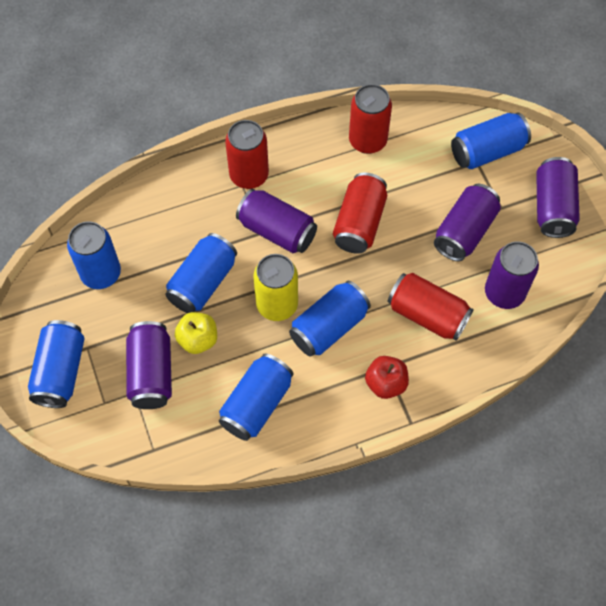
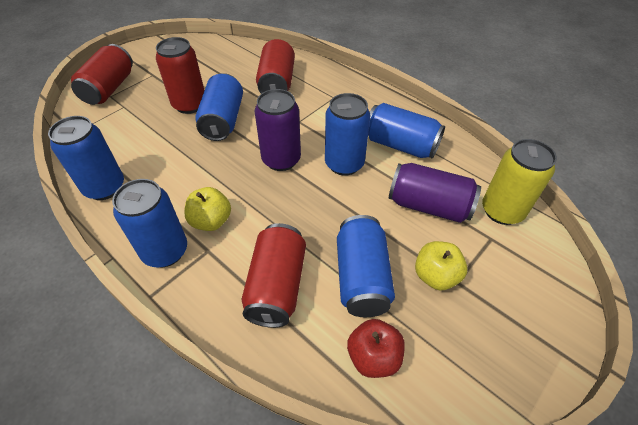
purple can: 5 -> 2
yellow apple: 1 -> 2

